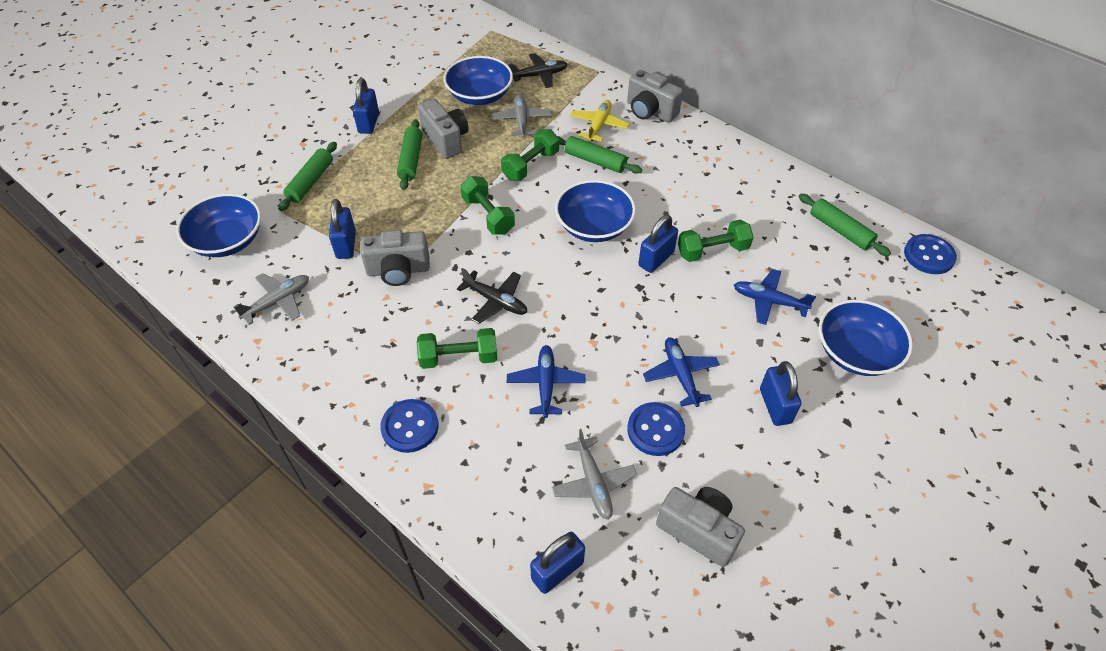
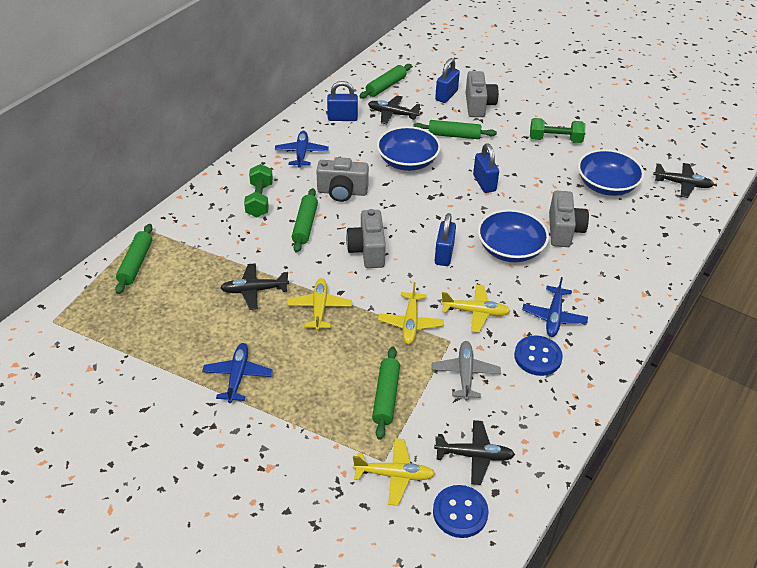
black plane: 2 -> 4
blue bowl: 4 -> 3
blue button: 3 -> 2
blue padlock: 5 -> 4
green dumbbell: 4 -> 2
green rolling pin: 4 -> 5
grey plane: 3 -> 1
yellow plane: 1 -> 4

